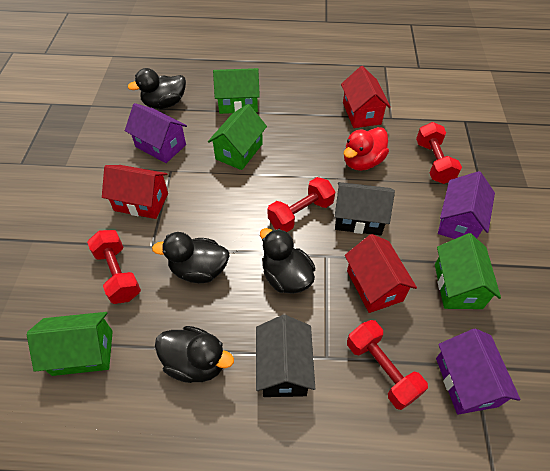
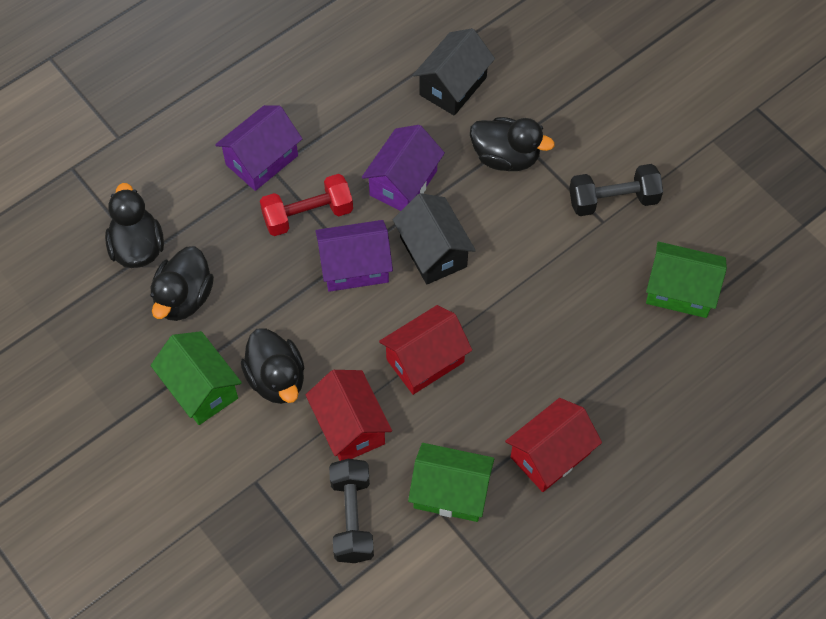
black dumbbell: 0 -> 2
green house: 4 -> 3
red duck: 1 -> 0
red dumbbell: 4 -> 1

